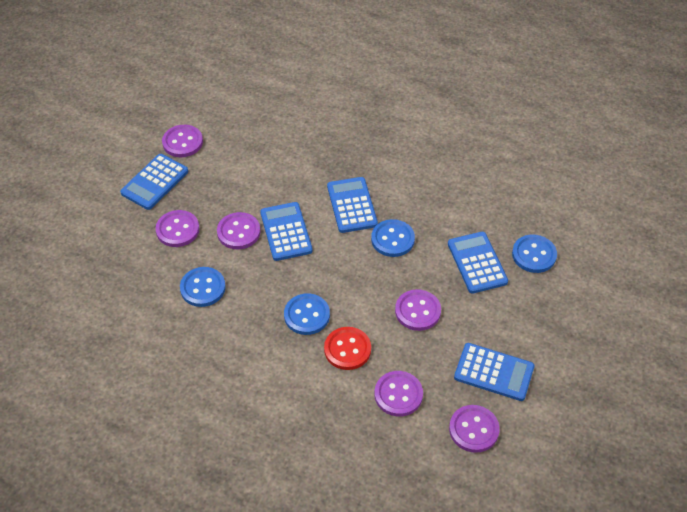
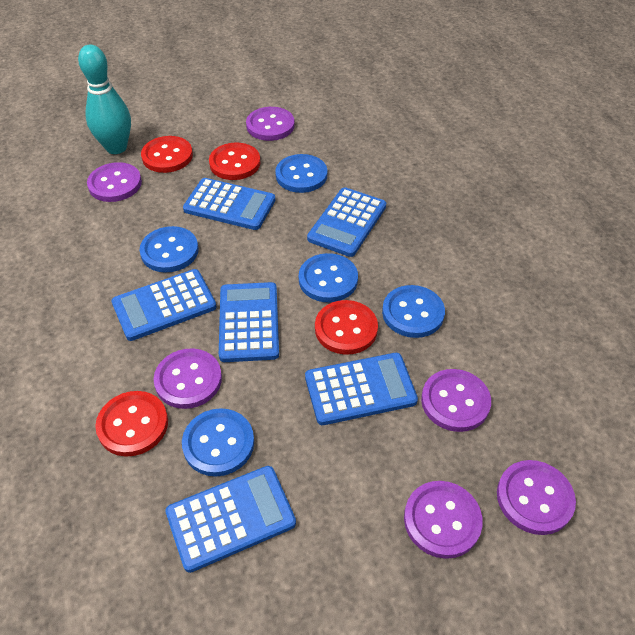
blue button: 4 -> 5
blue calculator: 5 -> 6
red button: 1 -> 4
turquoise bowling pin: 0 -> 1

